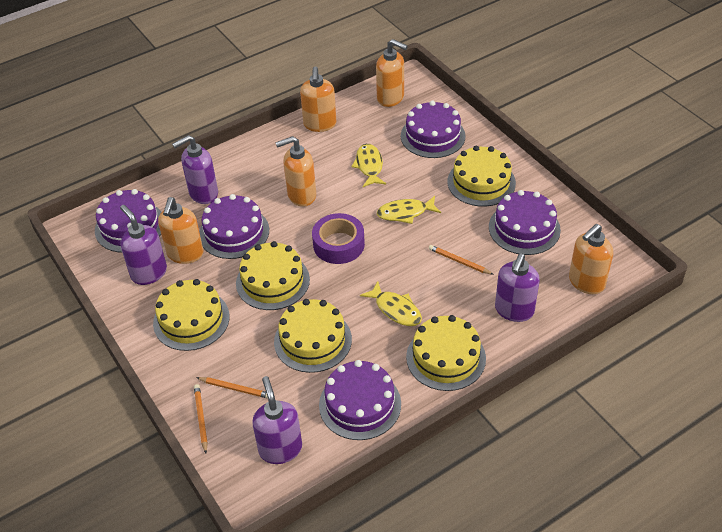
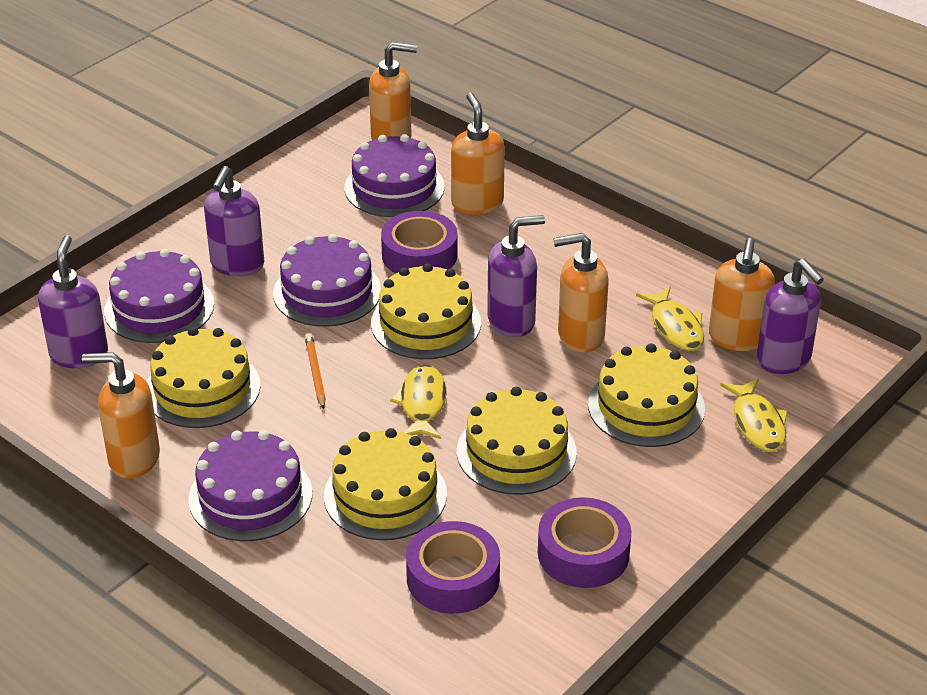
orange pencil: 3 -> 1
purple cake: 5 -> 4
purple tape: 1 -> 3

